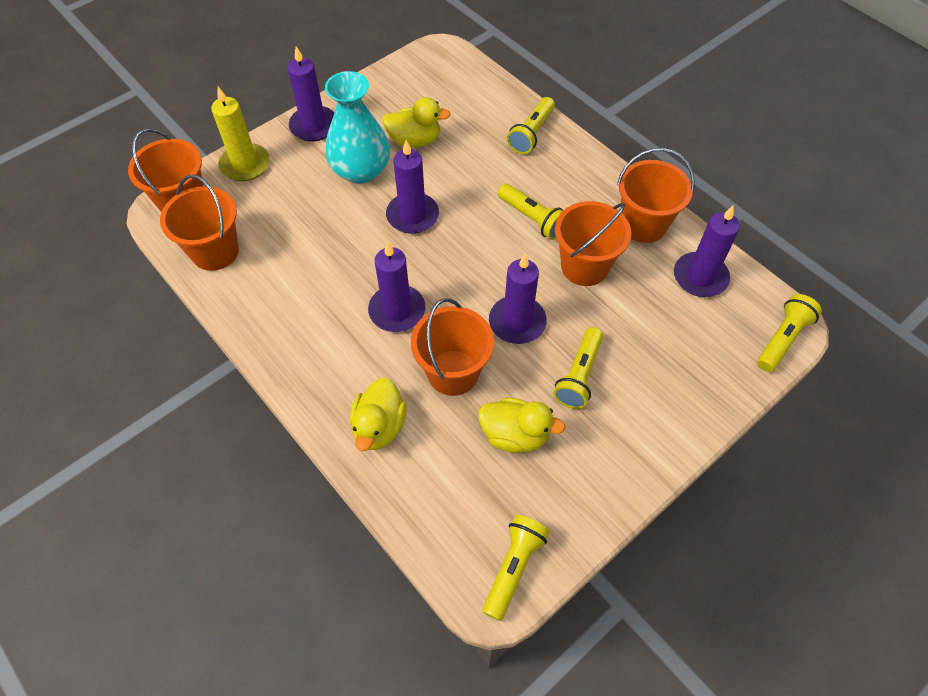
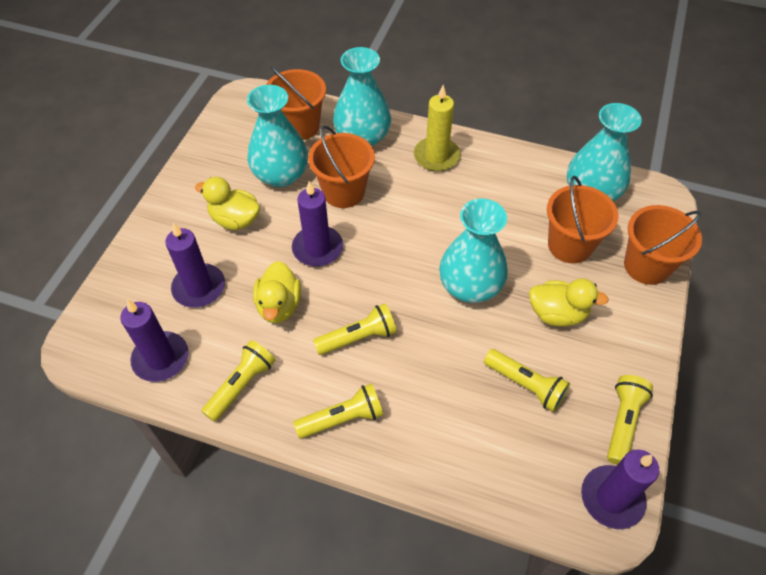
orange bucket: 5 -> 4
purple candle: 5 -> 4
turquoise vase: 1 -> 4

